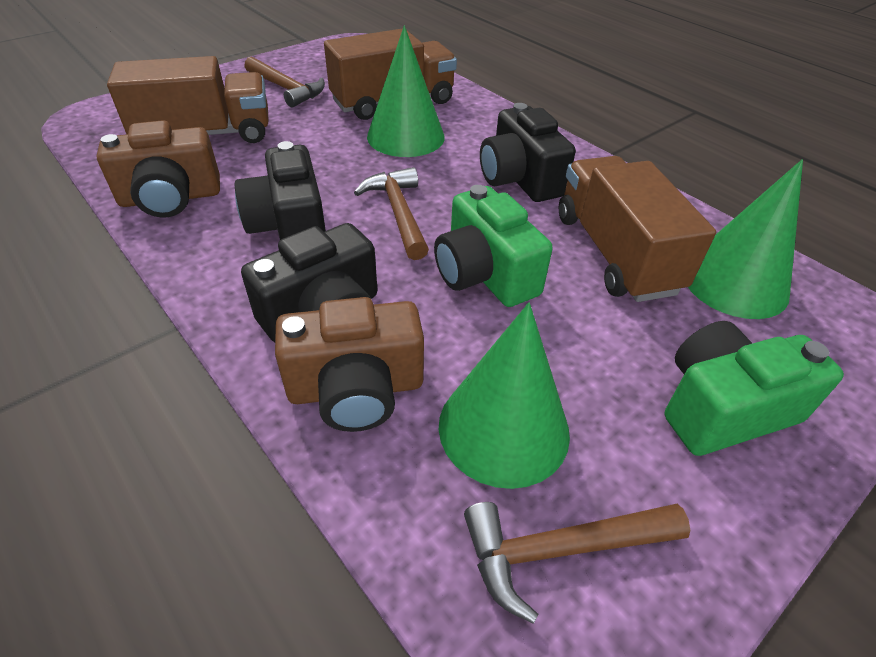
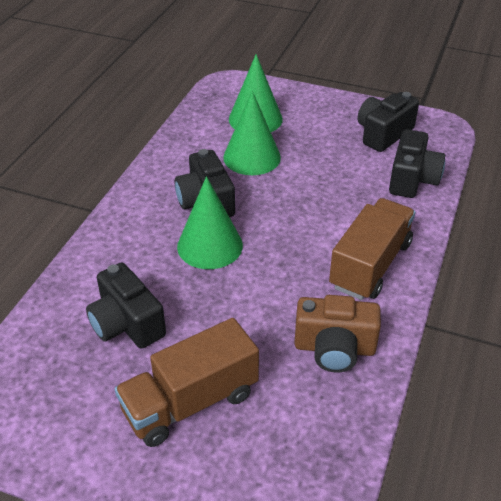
black camera: 3 -> 4
brown camera: 2 -> 1
brown hammer: 3 -> 0
brown truck: 3 -> 2
green camera: 2 -> 0

